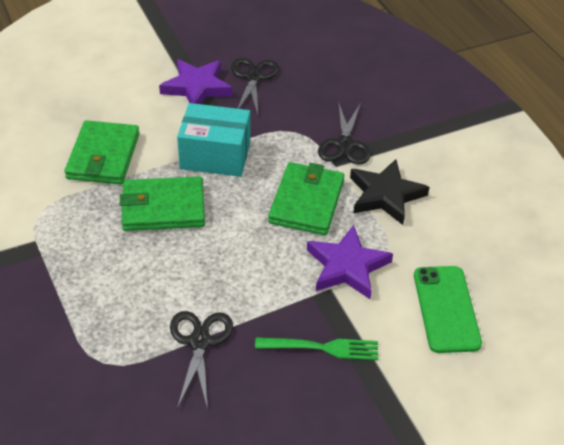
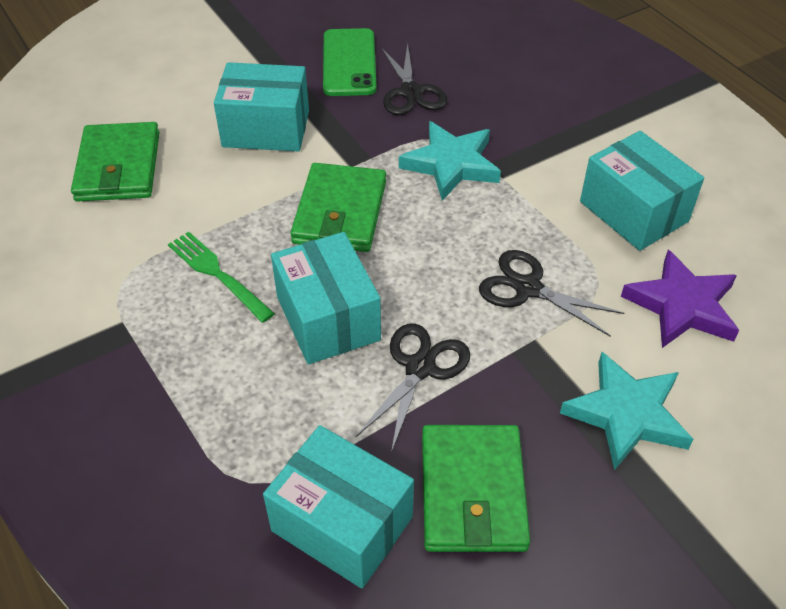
black star: 1 -> 0
purple star: 2 -> 1
turquoise box: 1 -> 4
turquoise star: 0 -> 2

